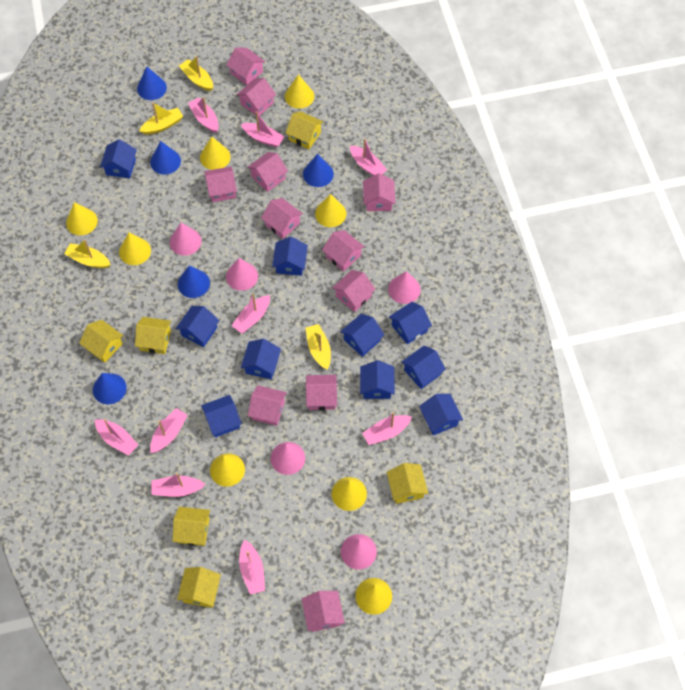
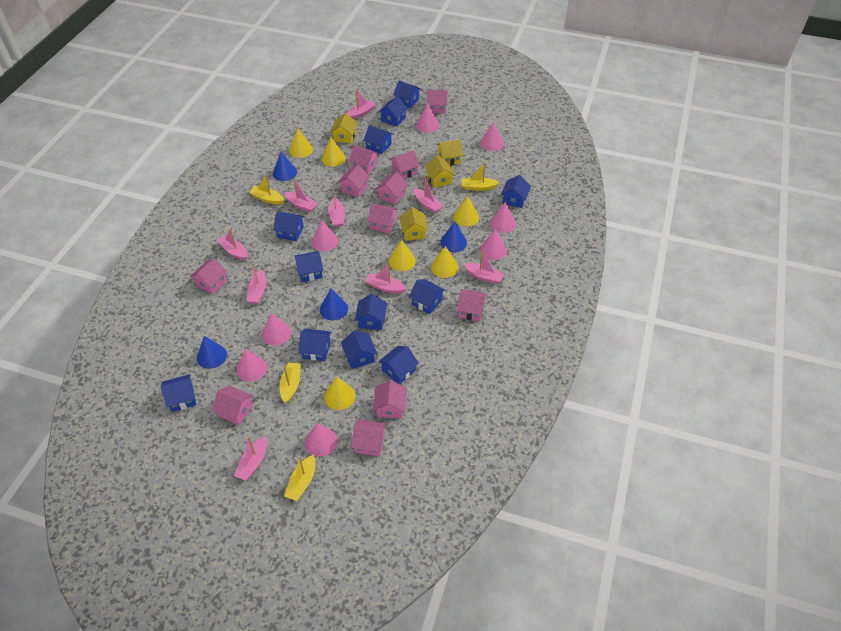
blue cone: 5 -> 4
blue house: 10 -> 12
pink cone: 5 -> 8
yellow cone: 8 -> 6
yellow house: 6 -> 4

